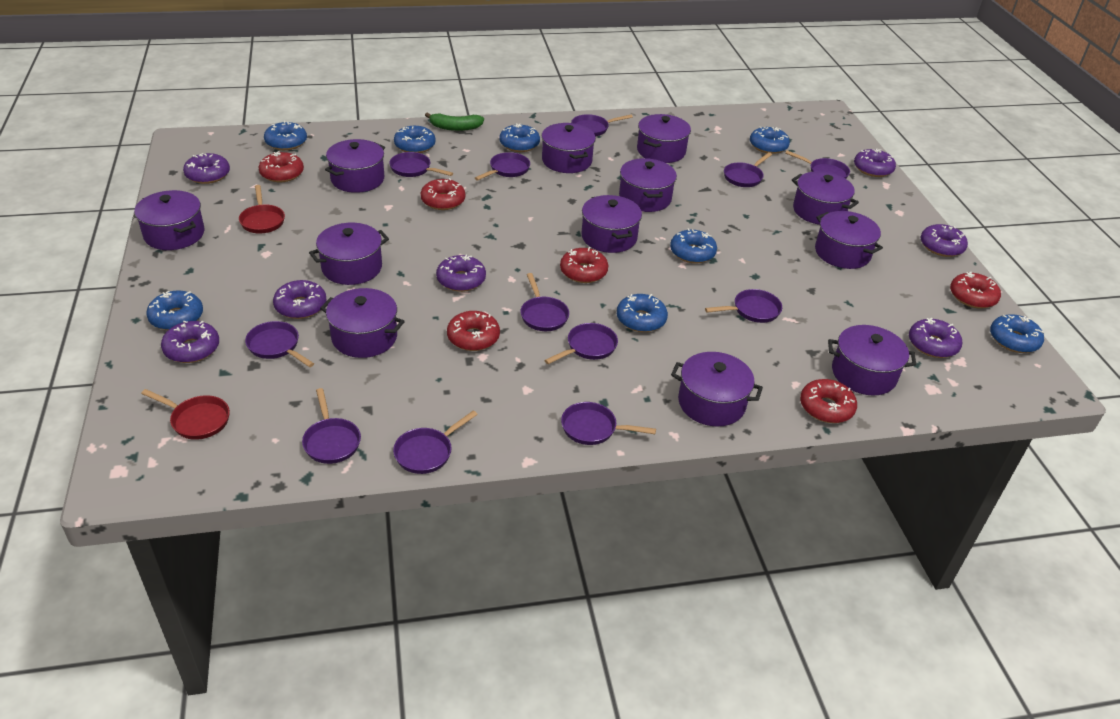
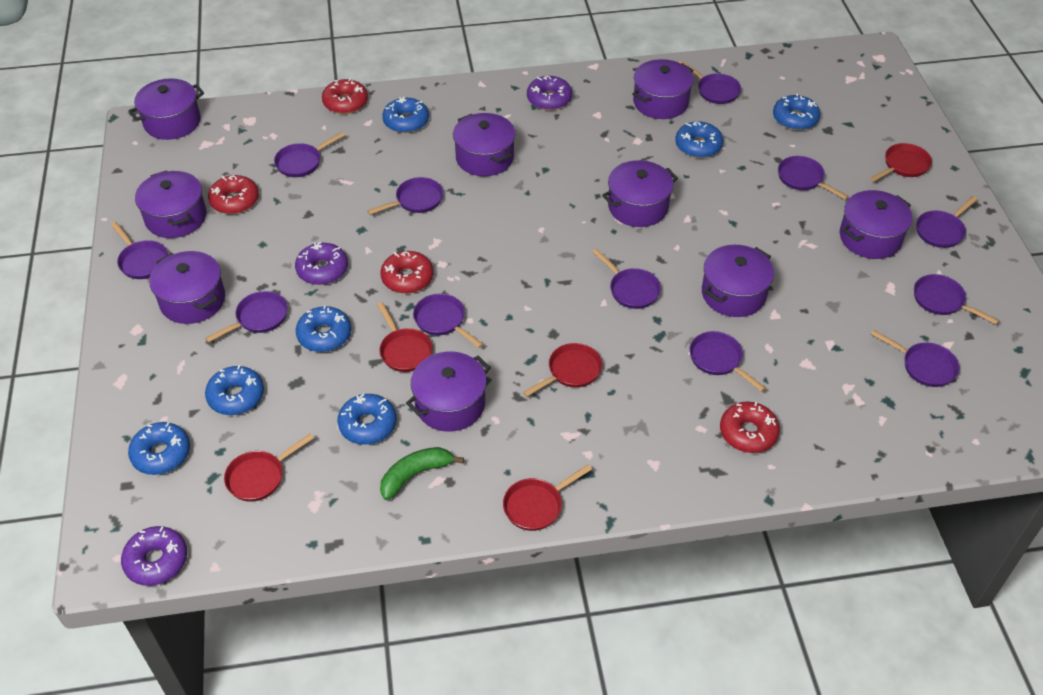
blue donut: 8 -> 7
purple donut: 7 -> 3
purple pot: 12 -> 9
red donut: 6 -> 4
red pan: 2 -> 5

